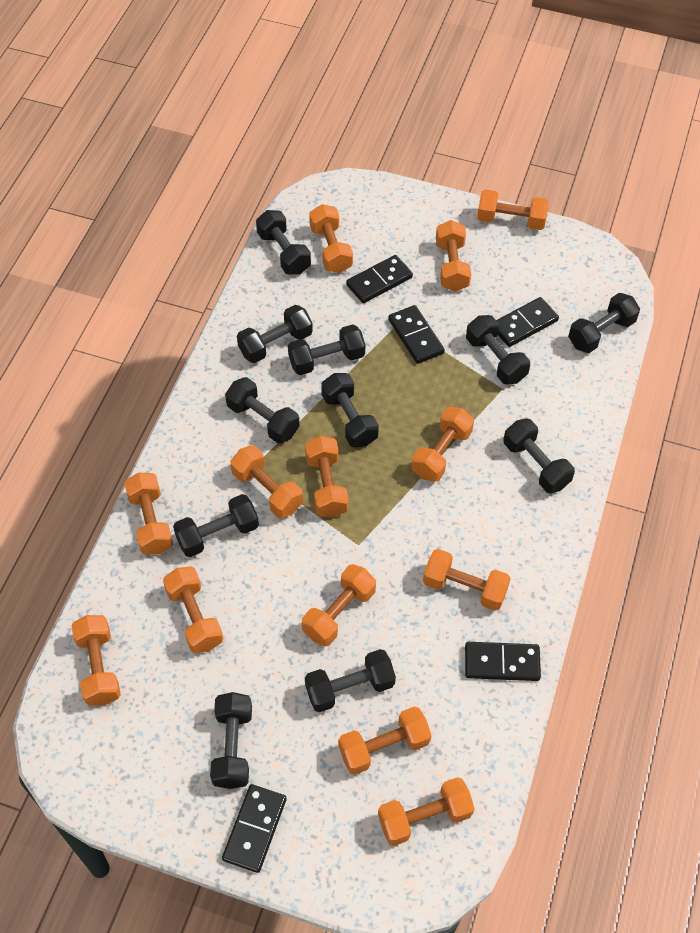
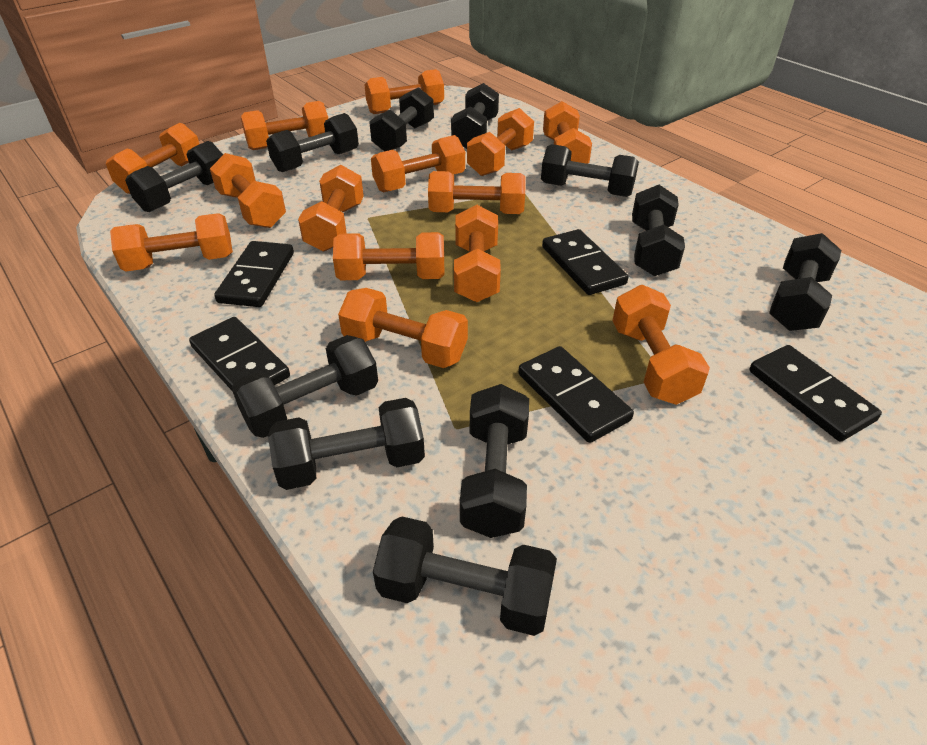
orange dumbbell: 13 -> 14

